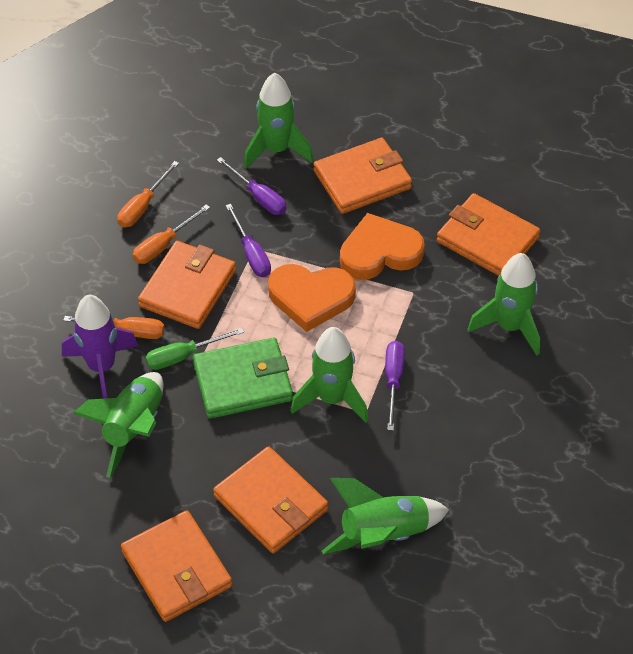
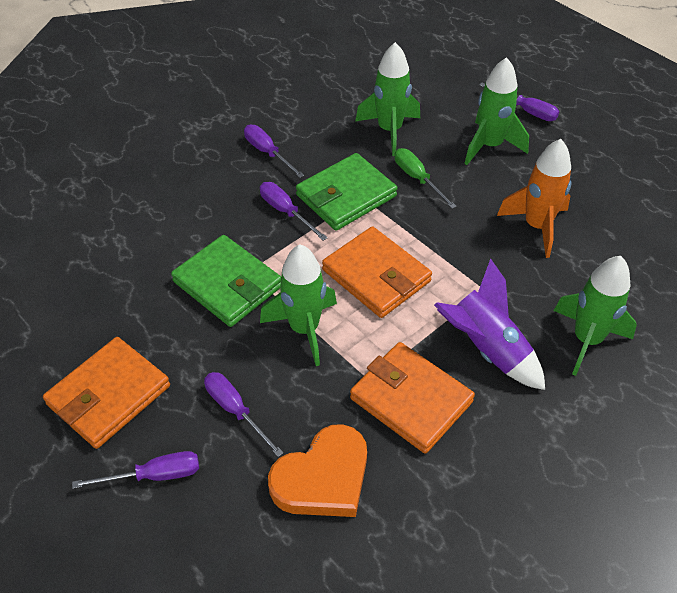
green rocket: 5 -> 4
green wallet: 1 -> 2
orange heart: 2 -> 1
orange rocket: 0 -> 1
orange screwdriver: 3 -> 0
orange wallet: 5 -> 3
purple screwdriver: 3 -> 5

